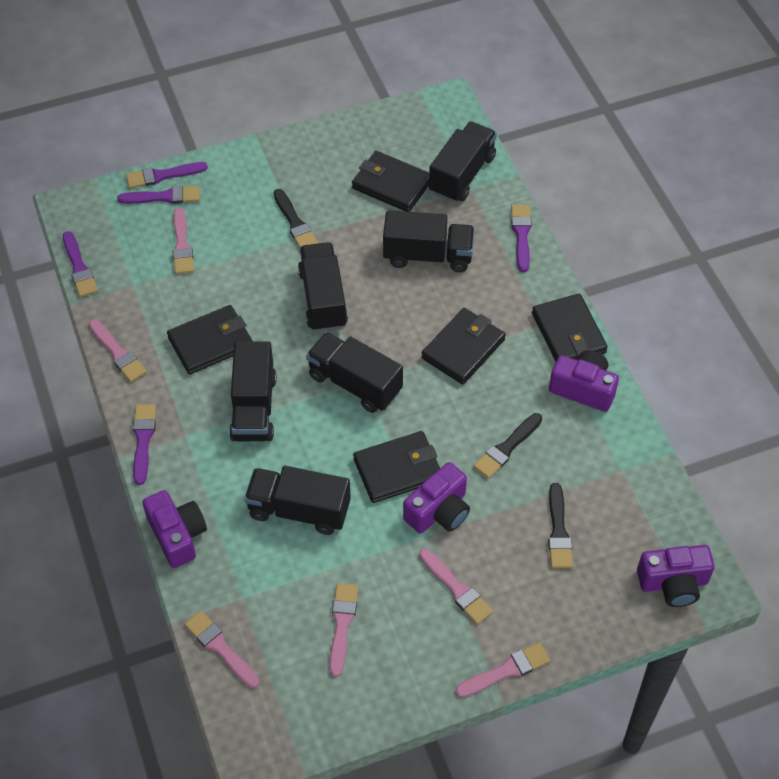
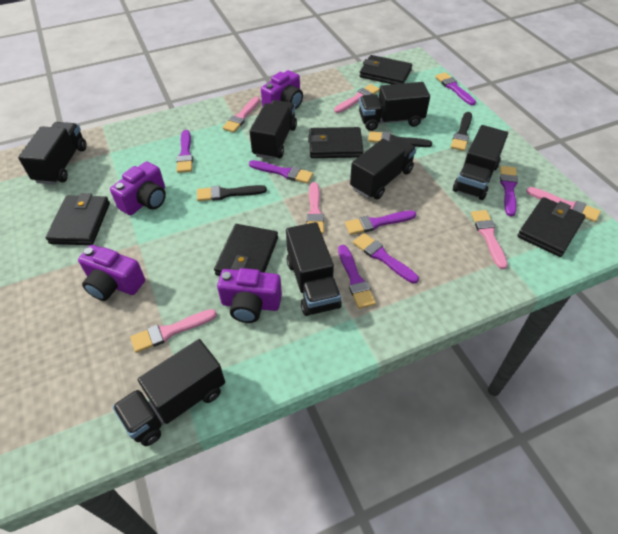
black truck: 6 -> 7
purple brush: 5 -> 7

